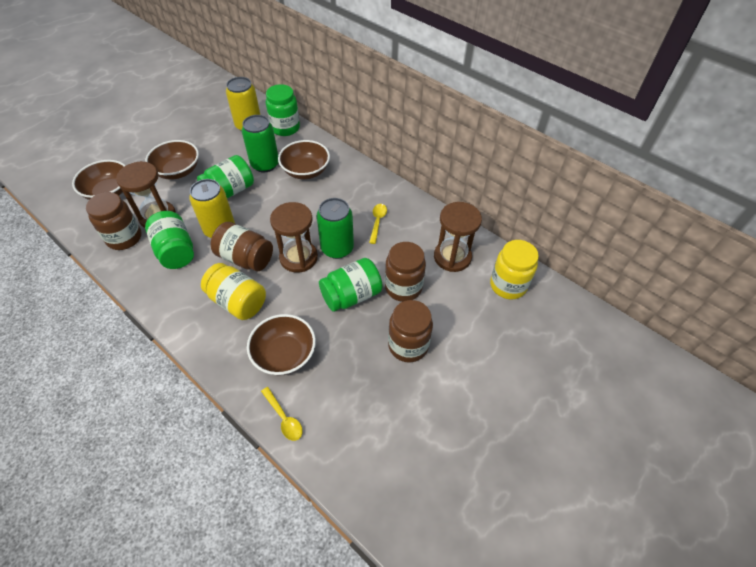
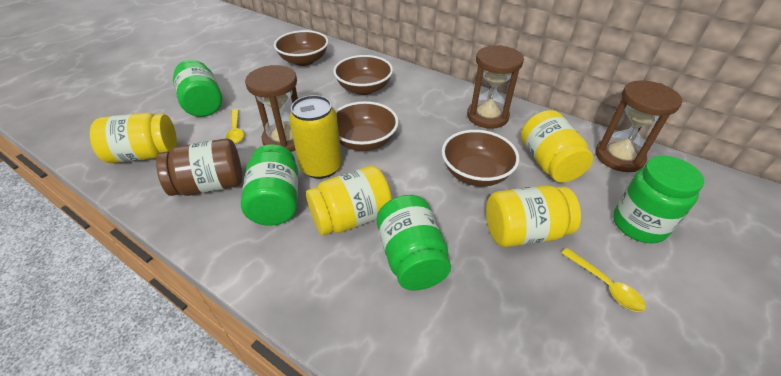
brown jar: 4 -> 1
green can: 2 -> 0
yellow can: 2 -> 1
yellow jar: 2 -> 4

